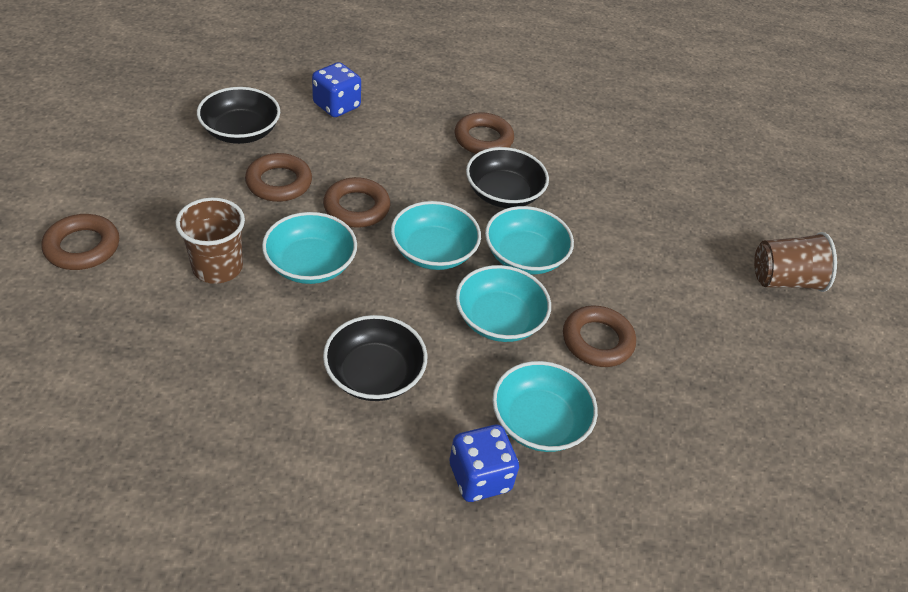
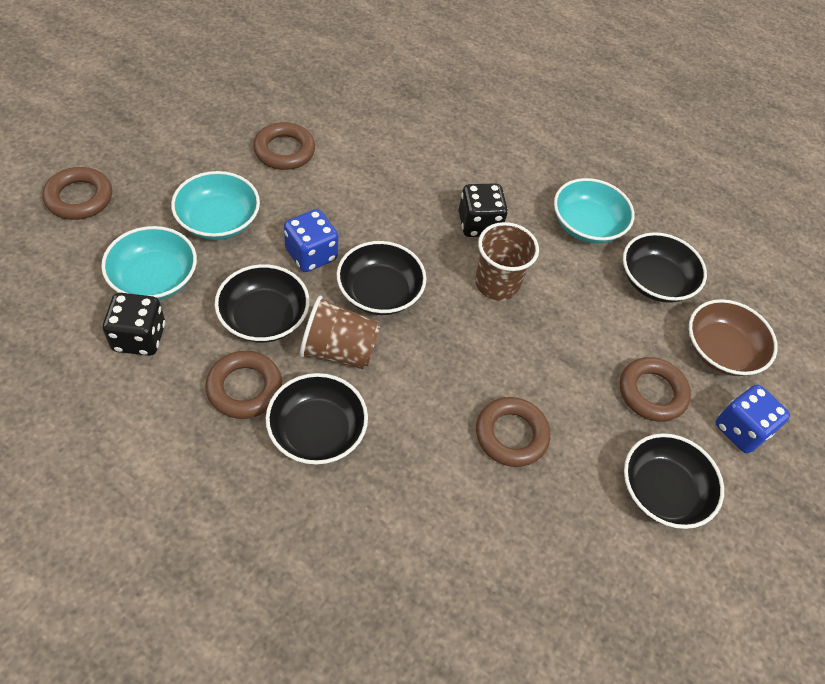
black bowl: 3 -> 5
black dice: 0 -> 2
brown bowl: 0 -> 1
turquoise bowl: 5 -> 3

